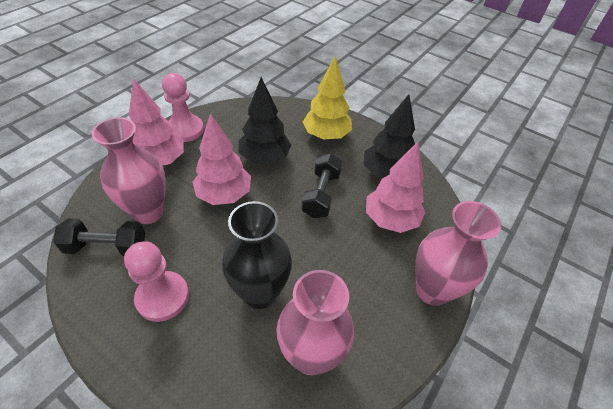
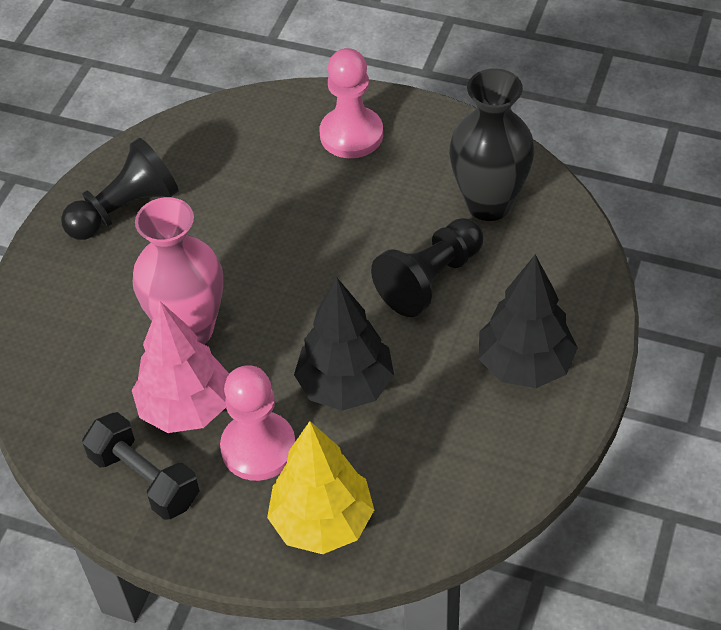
black dumbbell: 2 -> 1
black pawn: 0 -> 2
pink tree: 3 -> 1
pink vase: 3 -> 1

